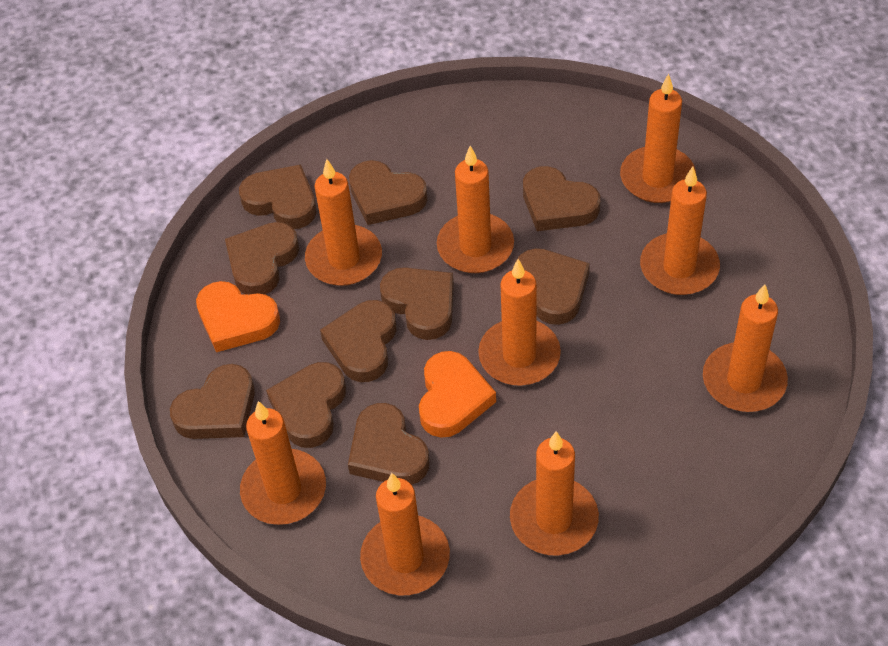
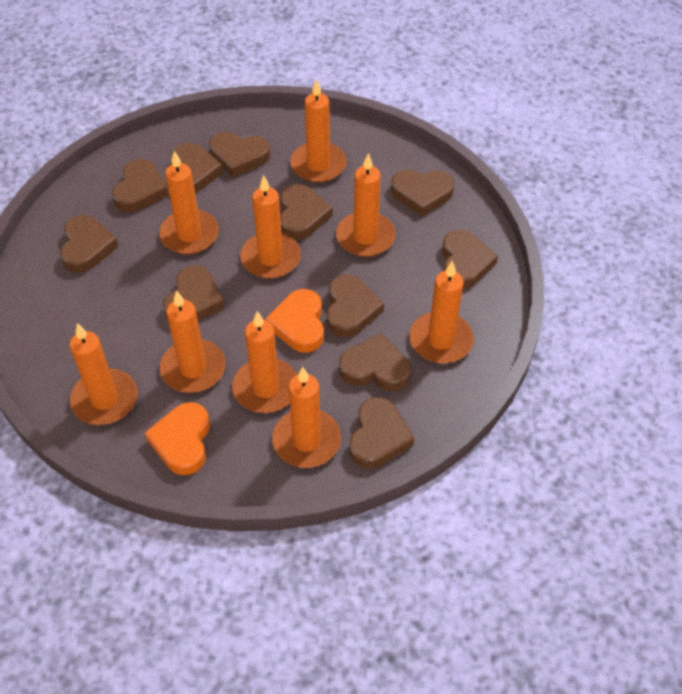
brown heart: 10 -> 11

